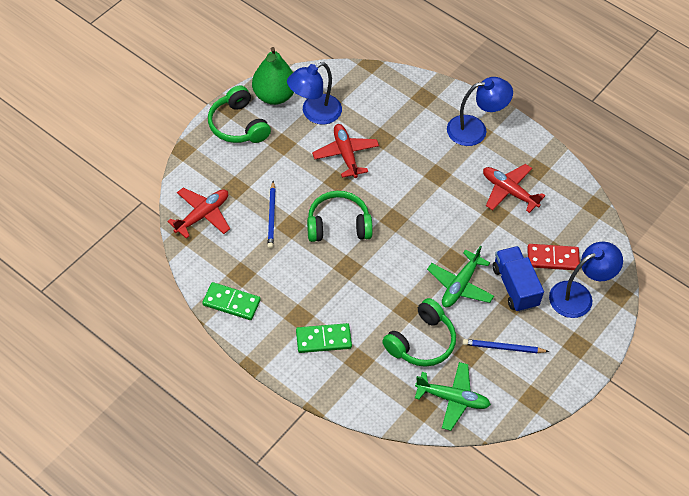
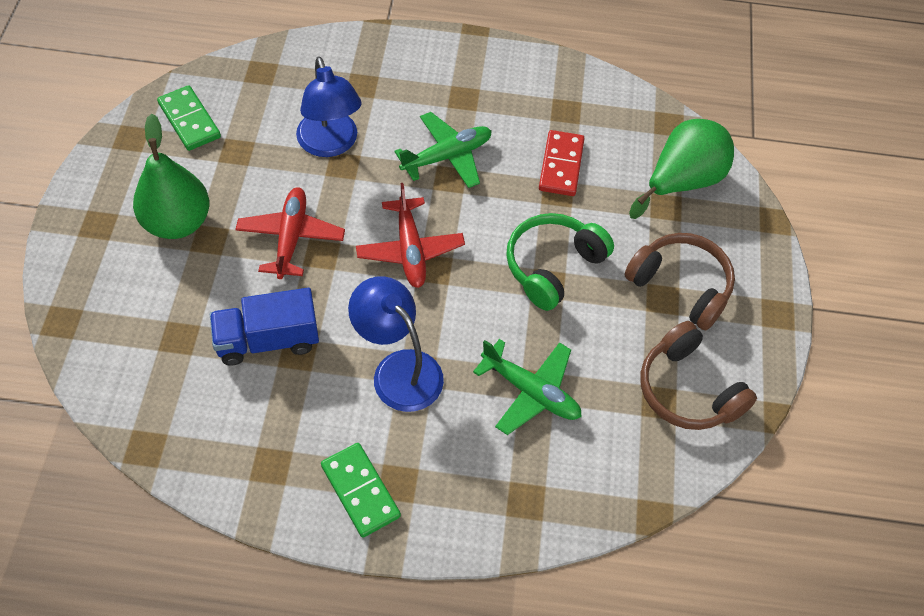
blue lamp: 3 -> 2
blue pencil: 2 -> 0
brown headphones: 0 -> 2
green headphones: 3 -> 1
green pear: 1 -> 2
red plane: 3 -> 2

